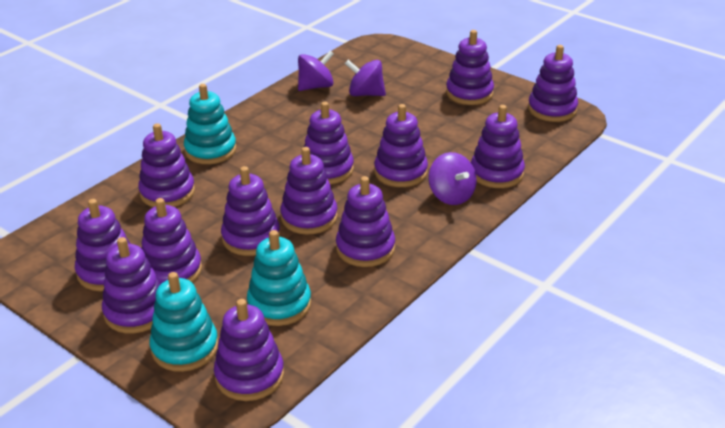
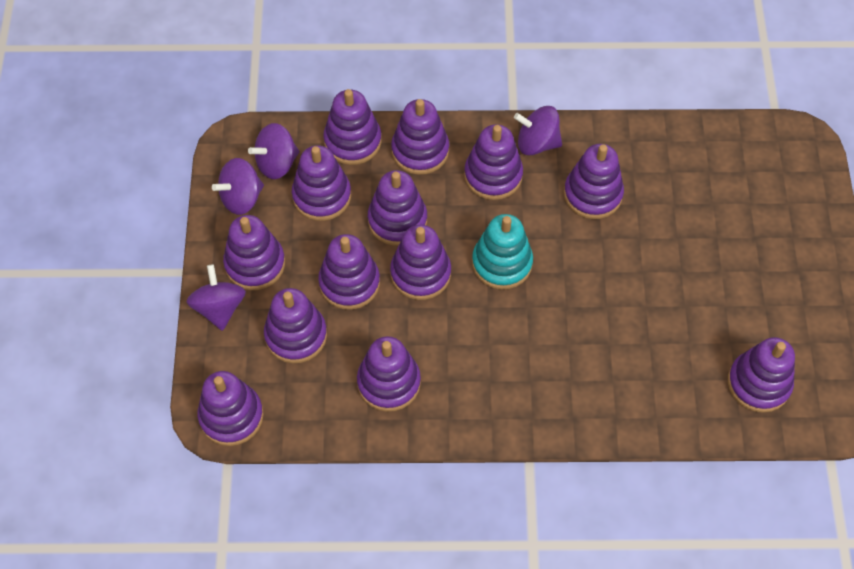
purple spinning top: 3 -> 4
turquoise stacking toy: 3 -> 1

